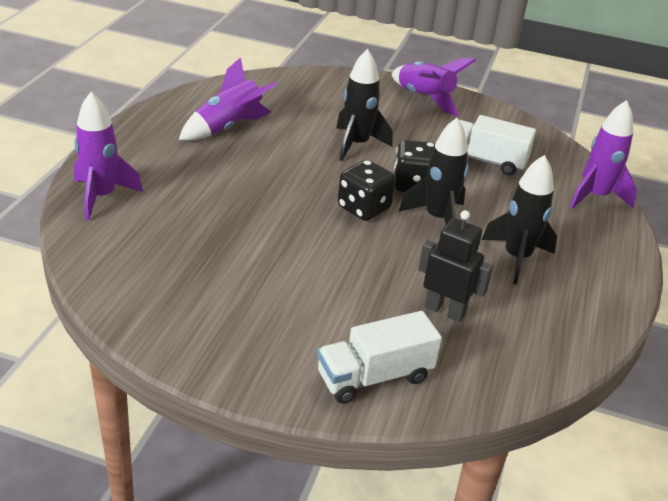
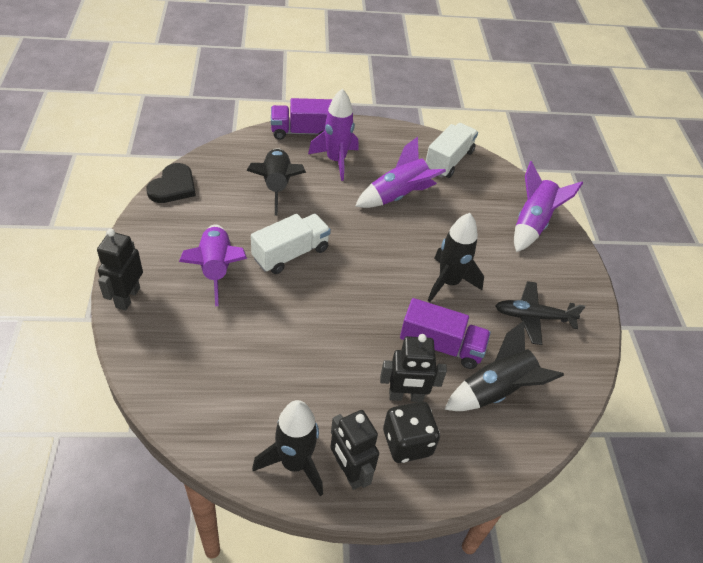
black dice: 2 -> 1
black heart: 0 -> 1
black plane: 0 -> 1
black robot: 1 -> 3
black rocket: 3 -> 4
purple truck: 0 -> 2

